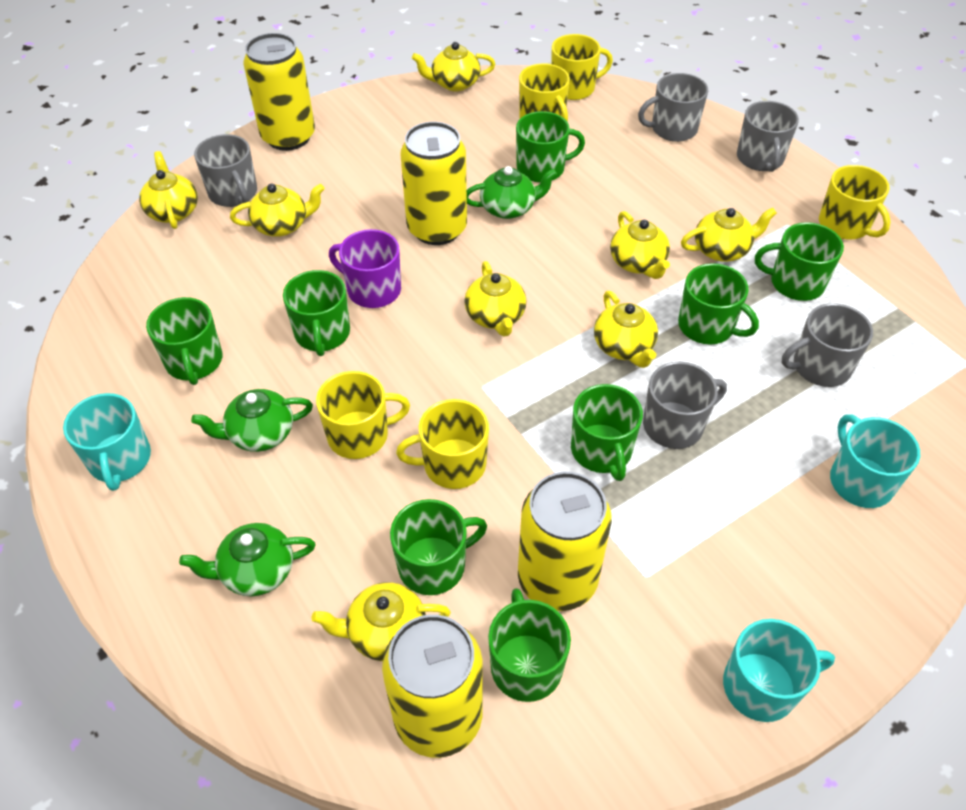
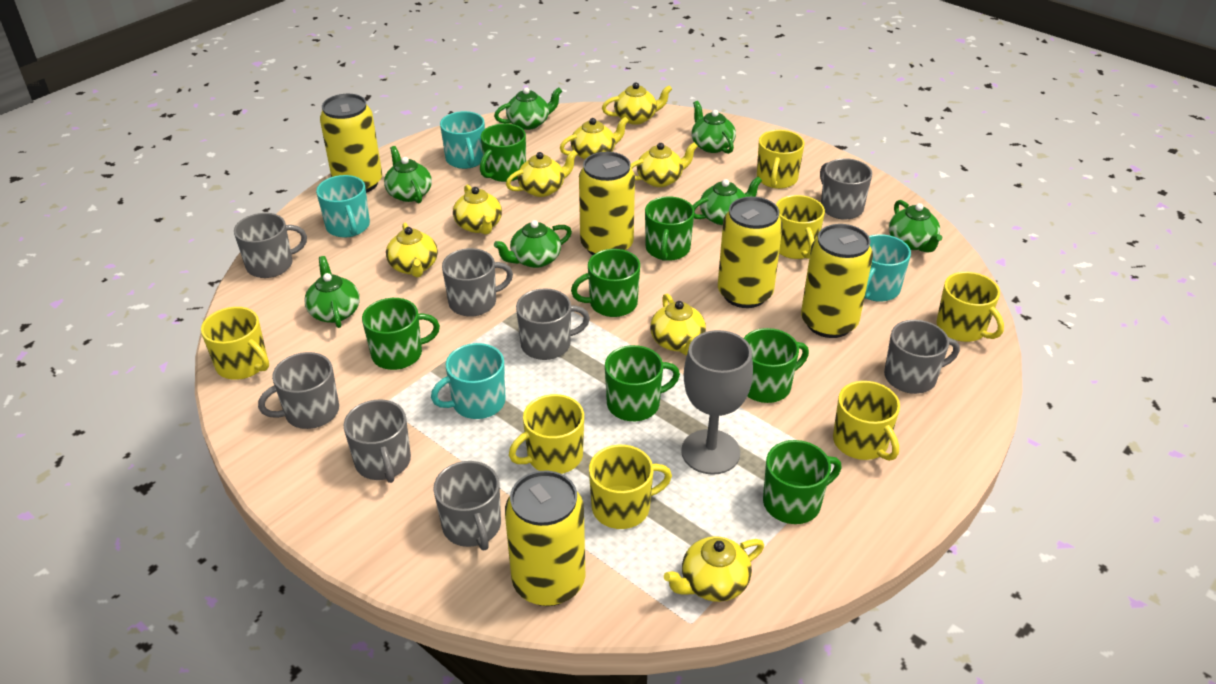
green mug: 8 -> 7
green teapot: 3 -> 7
grey goblet: 0 -> 1
grey mug: 5 -> 8
purple mug: 1 -> 0
turquoise mug: 3 -> 4
yellow can: 4 -> 5
yellow mug: 5 -> 7

